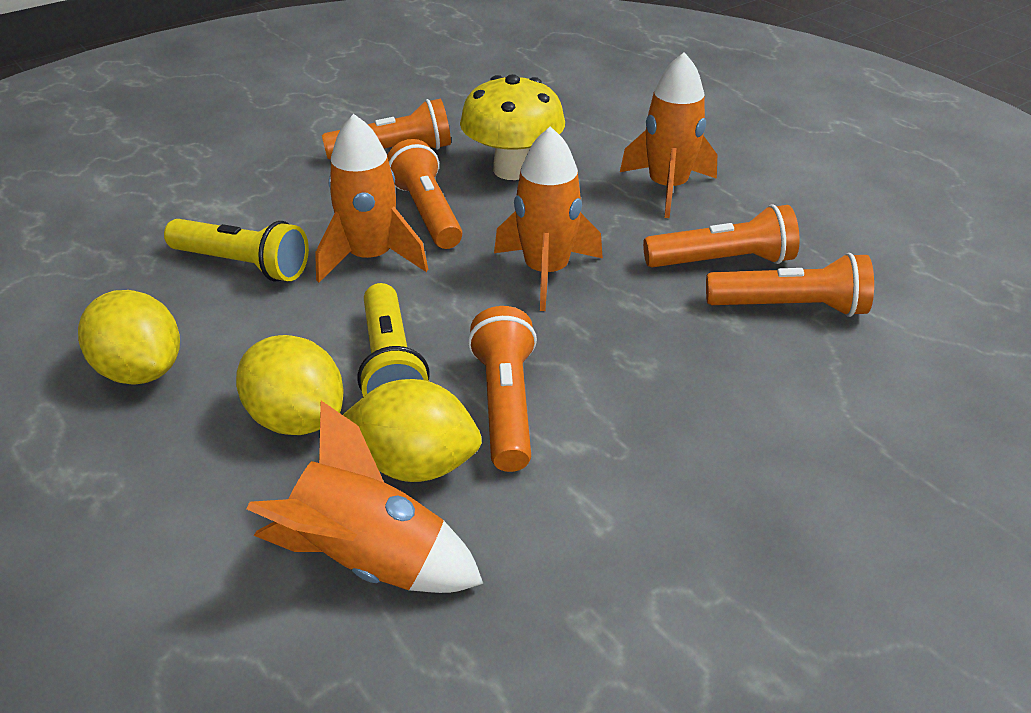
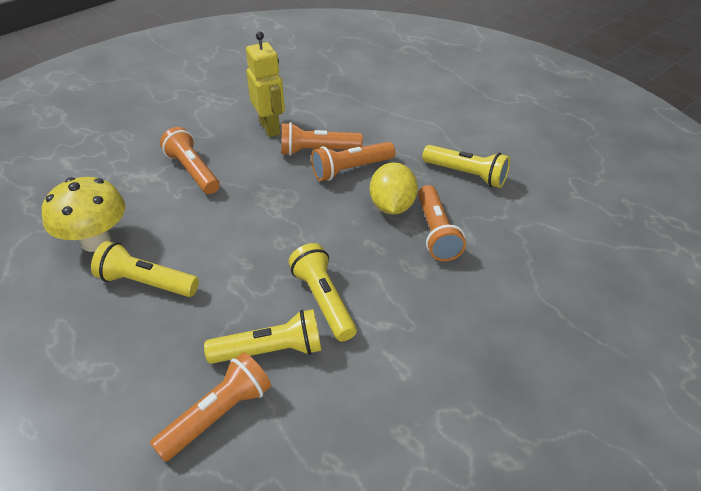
orange rocket: 4 -> 0
yellow flashlight: 2 -> 4
yellow lemon: 3 -> 1
yellow robot: 0 -> 1

